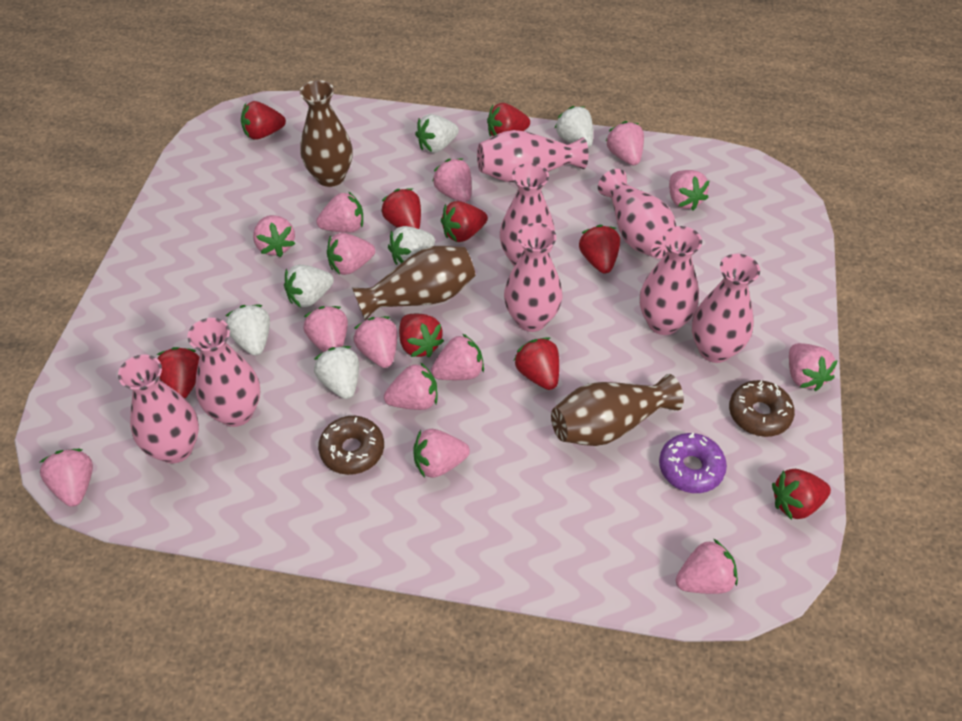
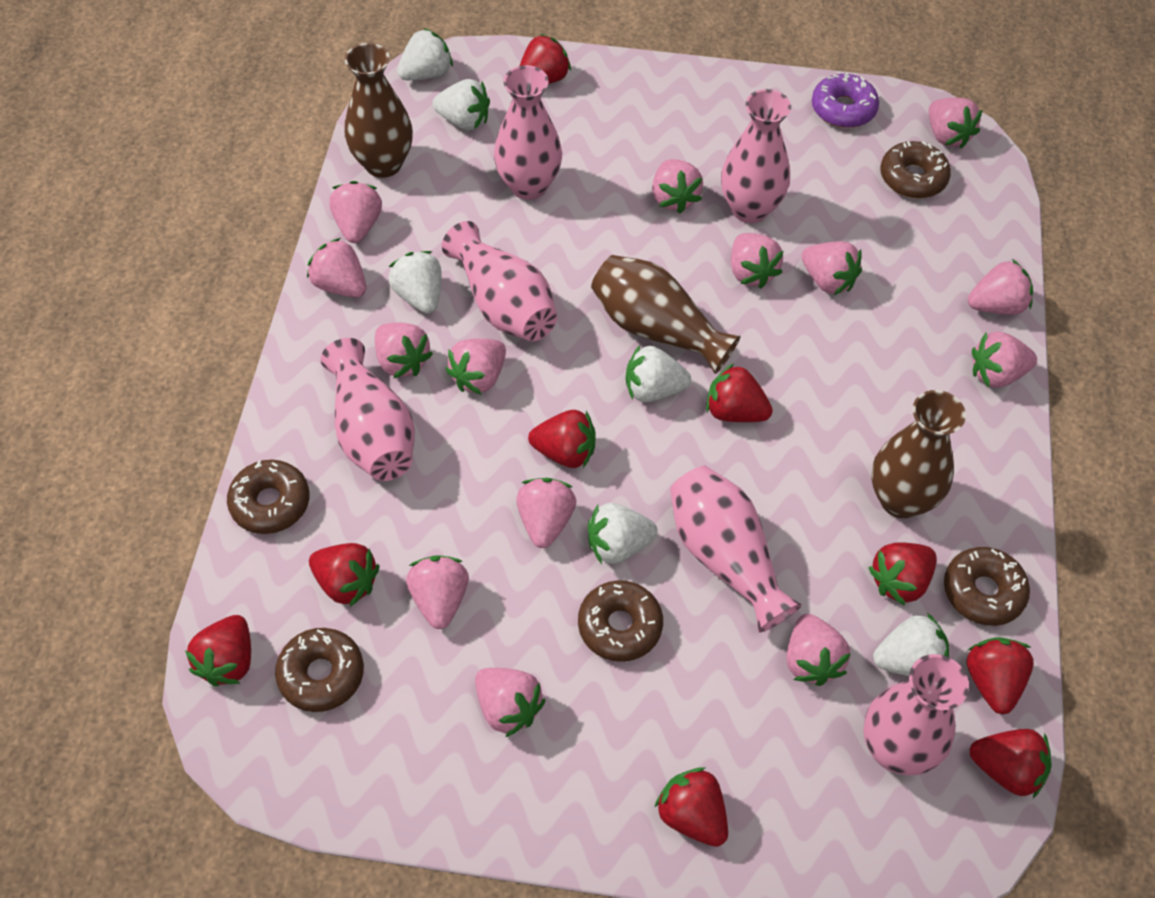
brown donut: 2 -> 5
pink vase: 8 -> 6

